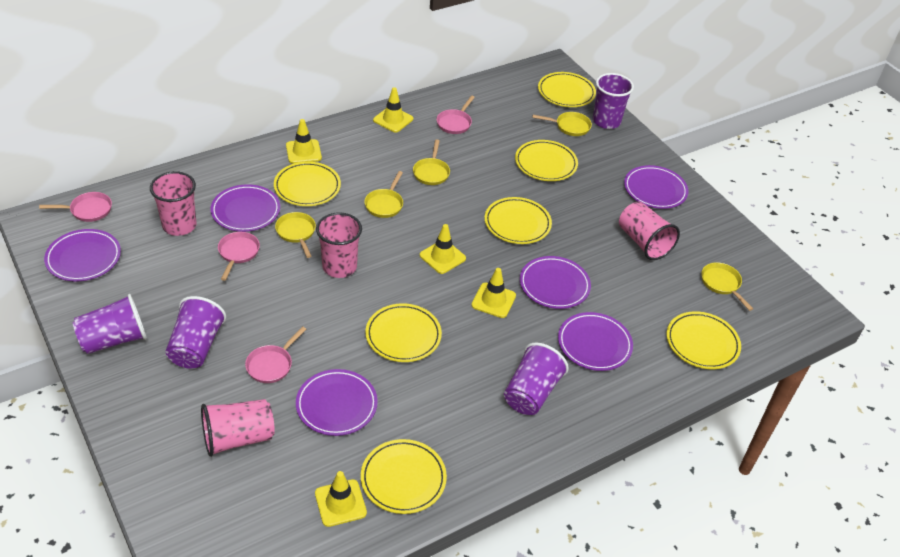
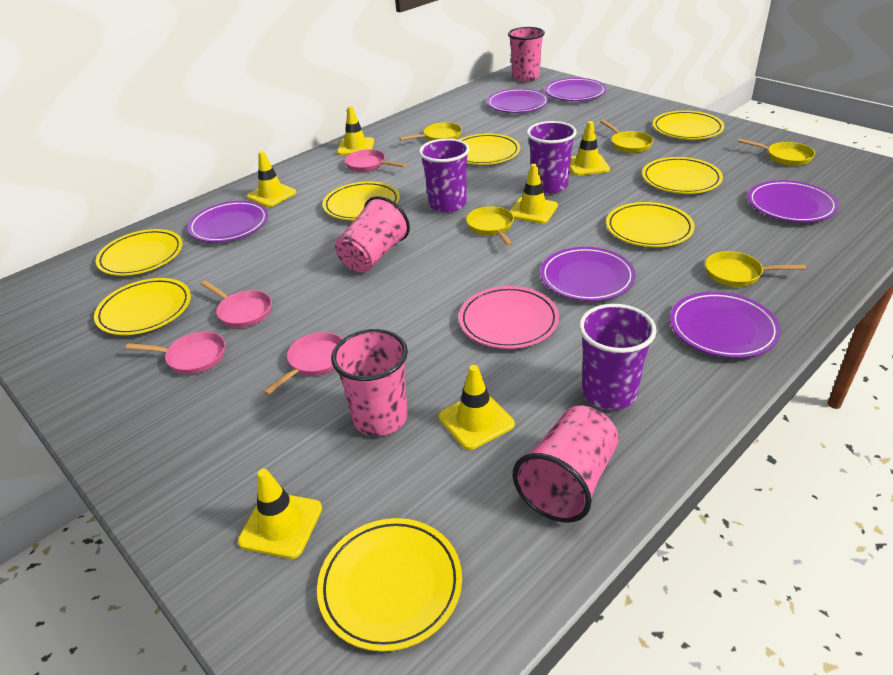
pink plate: 0 -> 1
purple cup: 4 -> 3
yellow plate: 7 -> 8
yellow traffic cone: 5 -> 6

